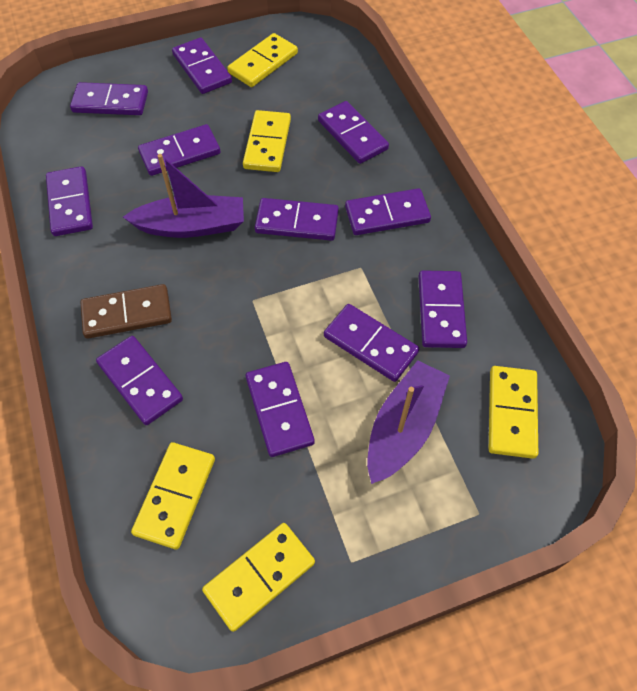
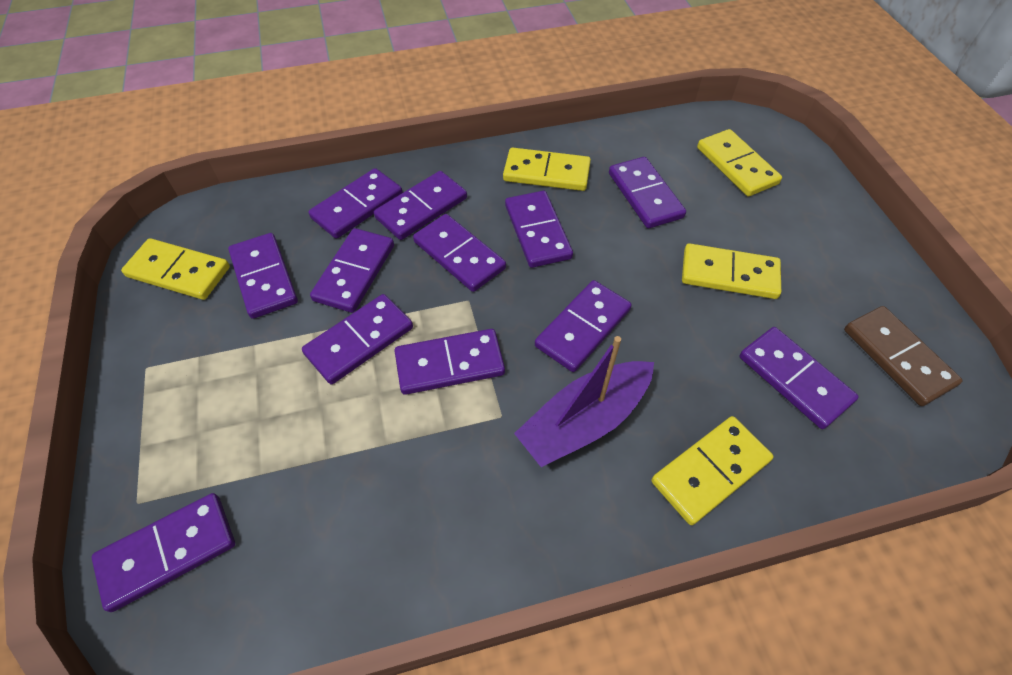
purple boat: 2 -> 1
purple domino: 11 -> 12

